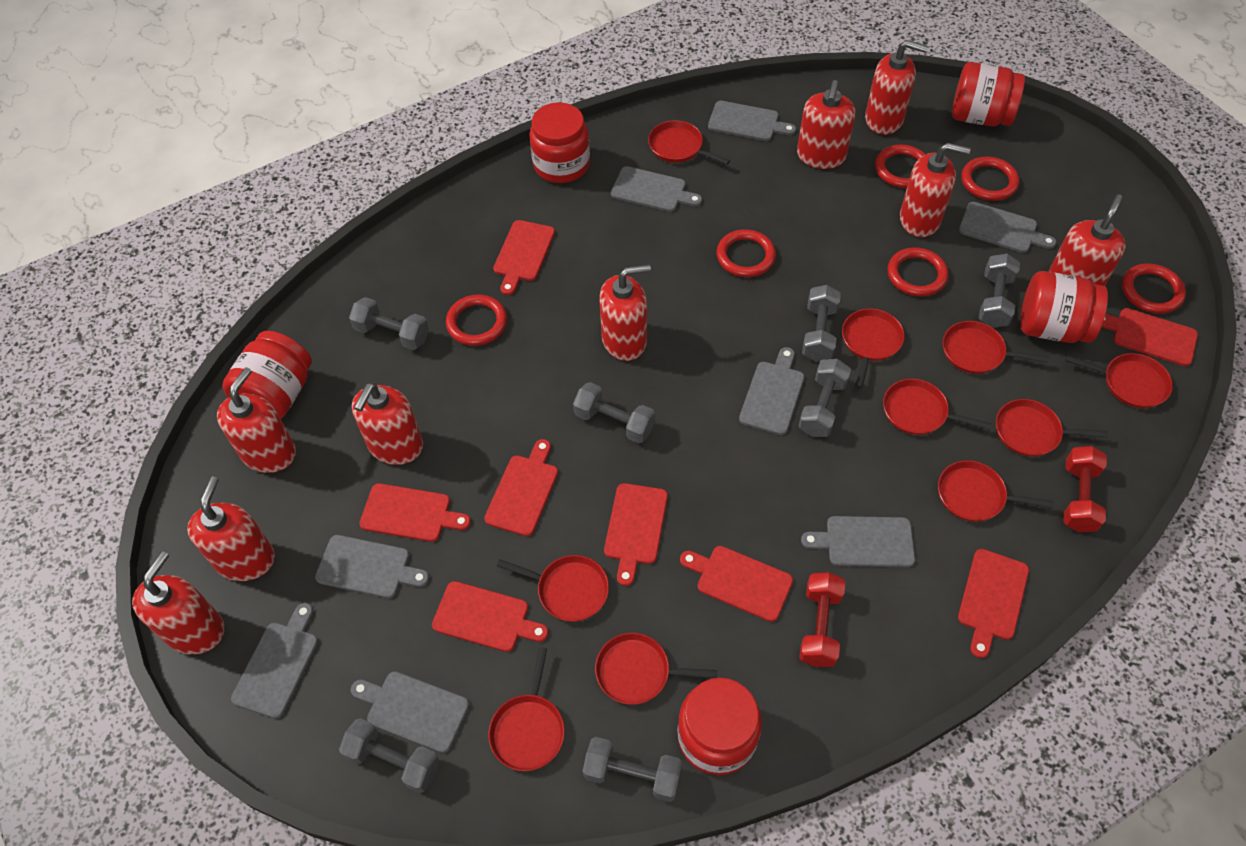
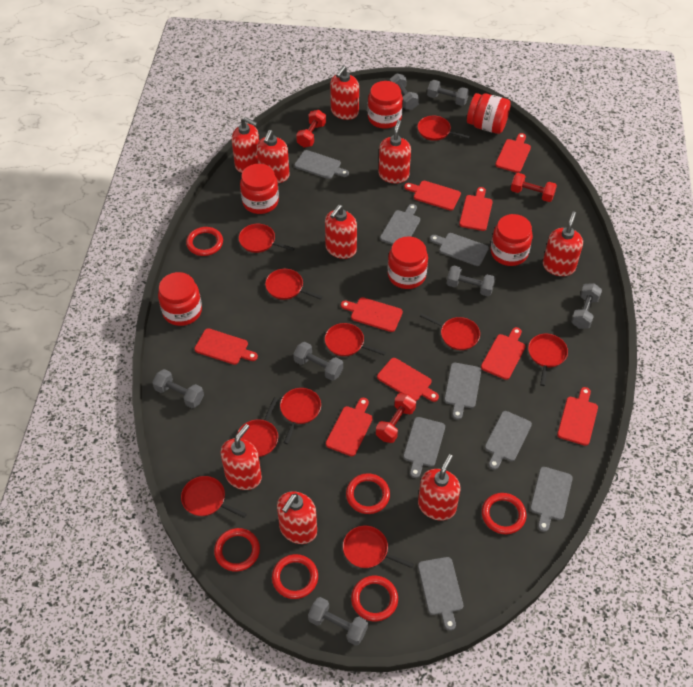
red cutting board: 8 -> 9
red dumbbell: 2 -> 3
red jar: 5 -> 6

